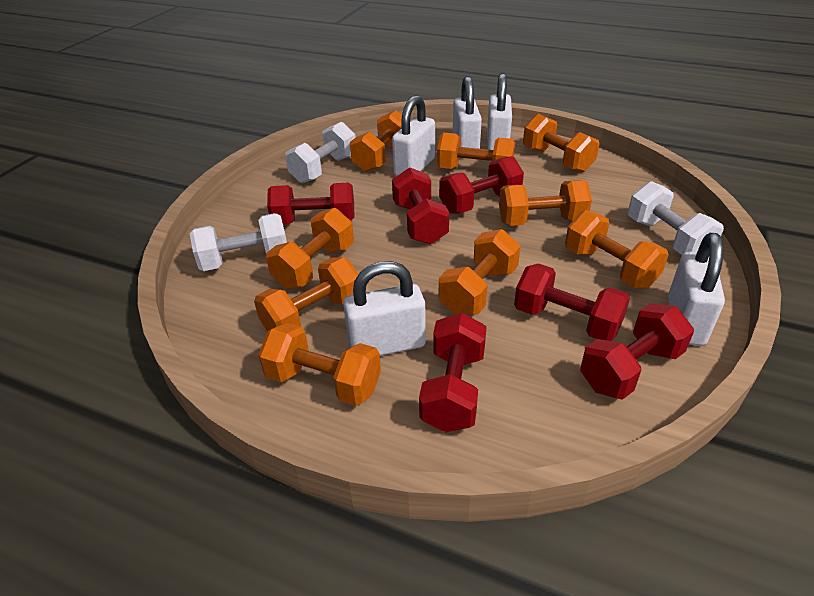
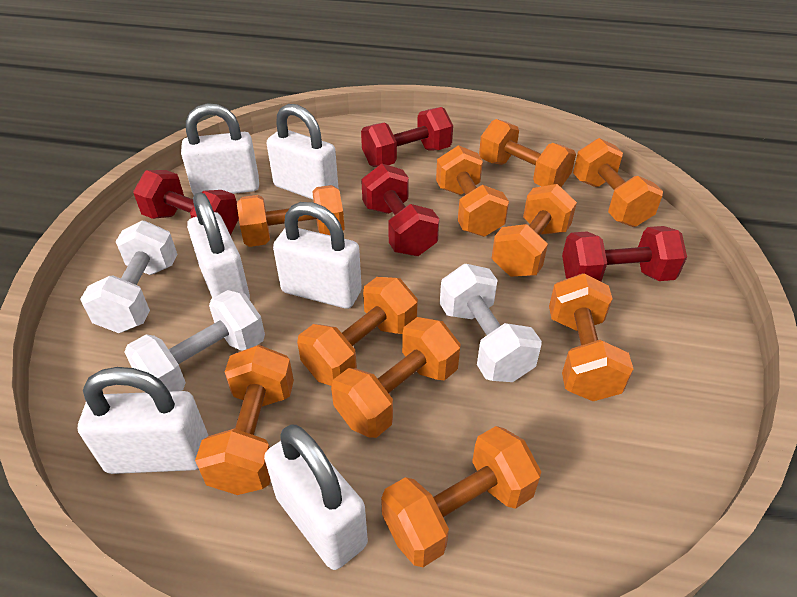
orange dumbbell: 9 -> 10
red dumbbell: 6 -> 4
white padlock: 5 -> 6

